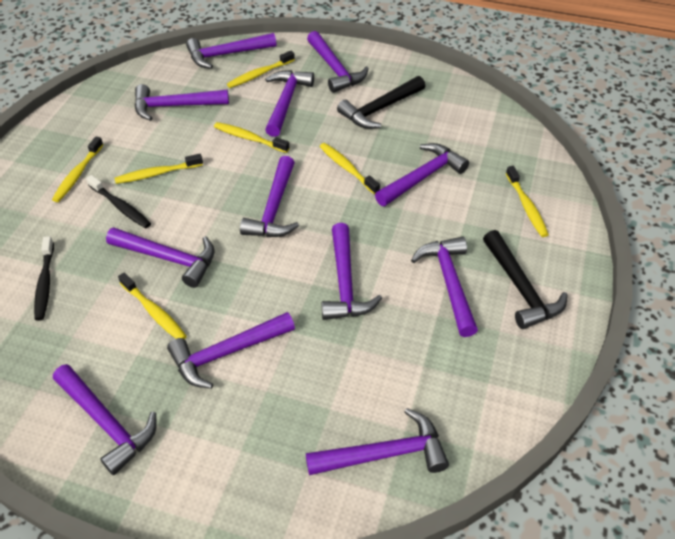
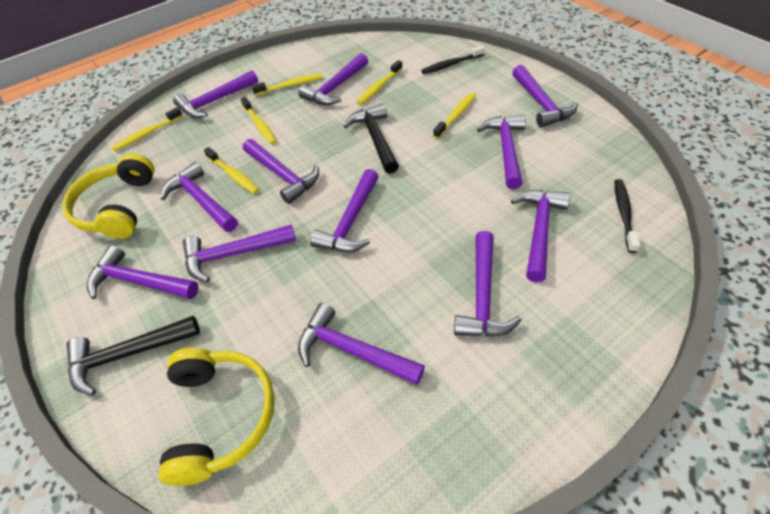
yellow headphones: 0 -> 2
yellow toothbrush: 7 -> 6

